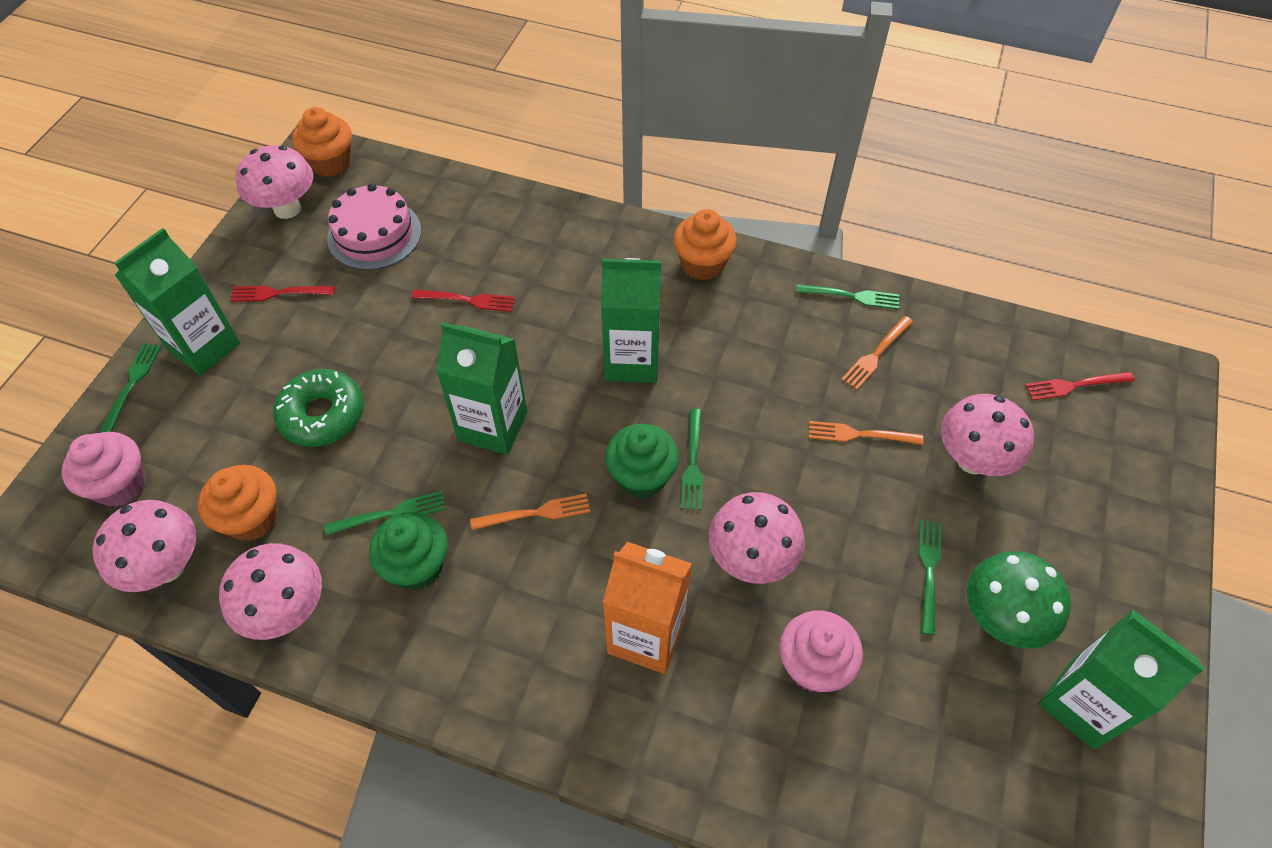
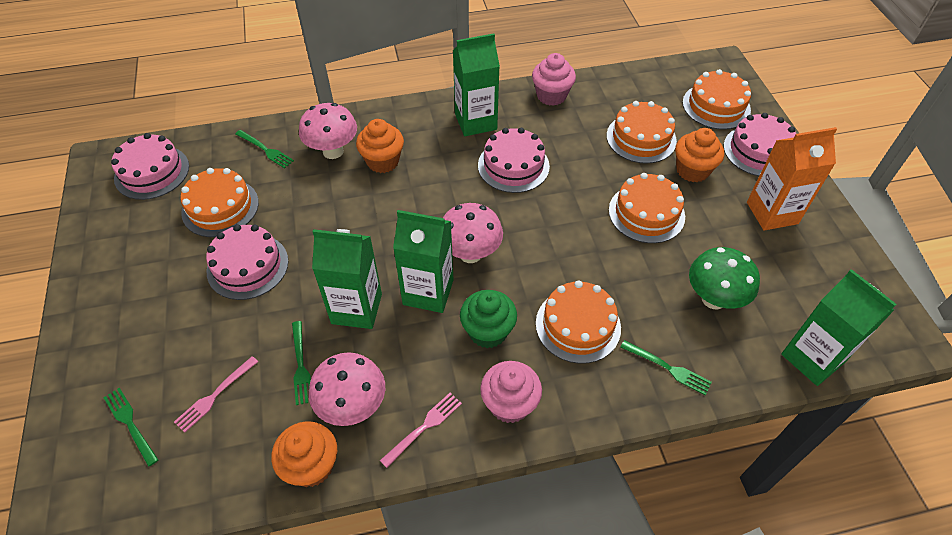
green cupcake: 2 -> 1
green donut: 1 -> 0
green fork: 5 -> 4
orange cake: 0 -> 5
orange fork: 3 -> 0
pink cake: 1 -> 4
pink fork: 0 -> 2
pink mushroom: 5 -> 3
red fork: 3 -> 0

